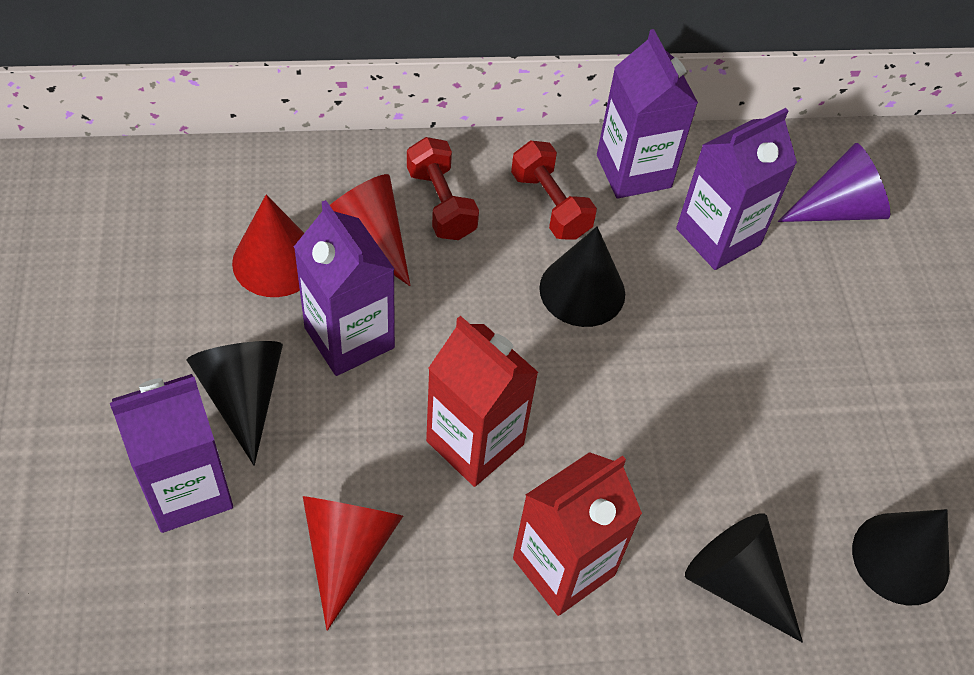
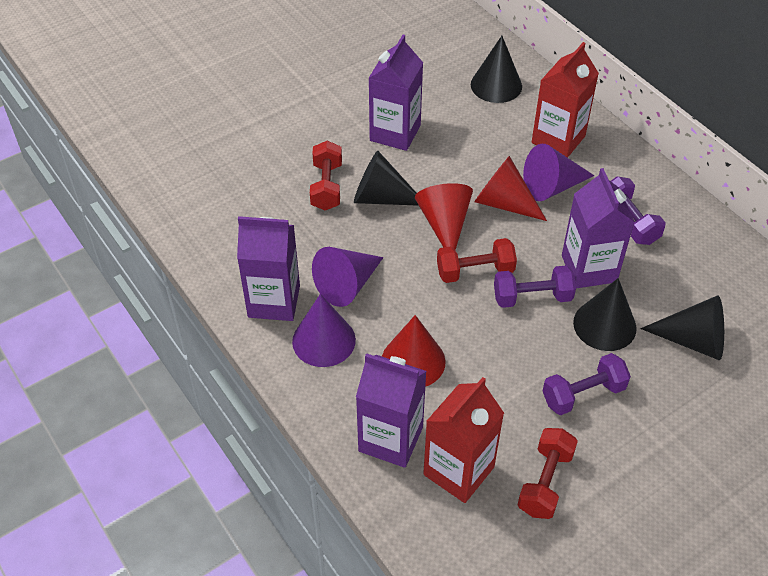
purple cone: 1 -> 3
purple dumbbell: 0 -> 3
red dumbbell: 2 -> 3

